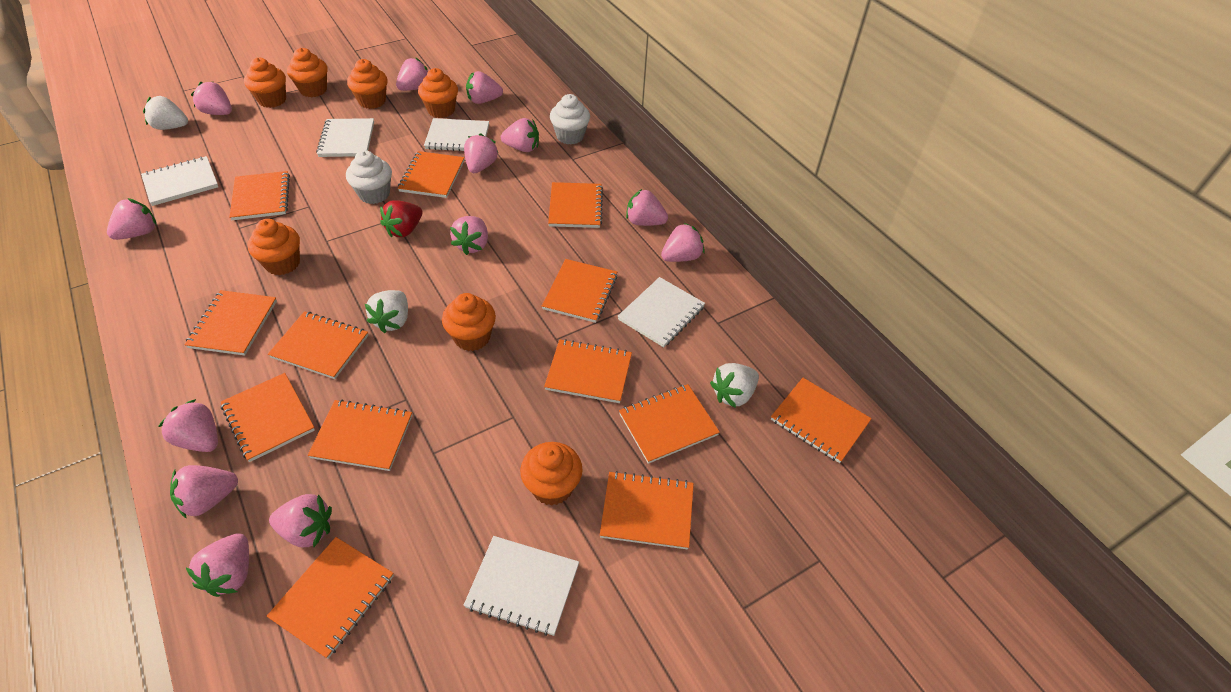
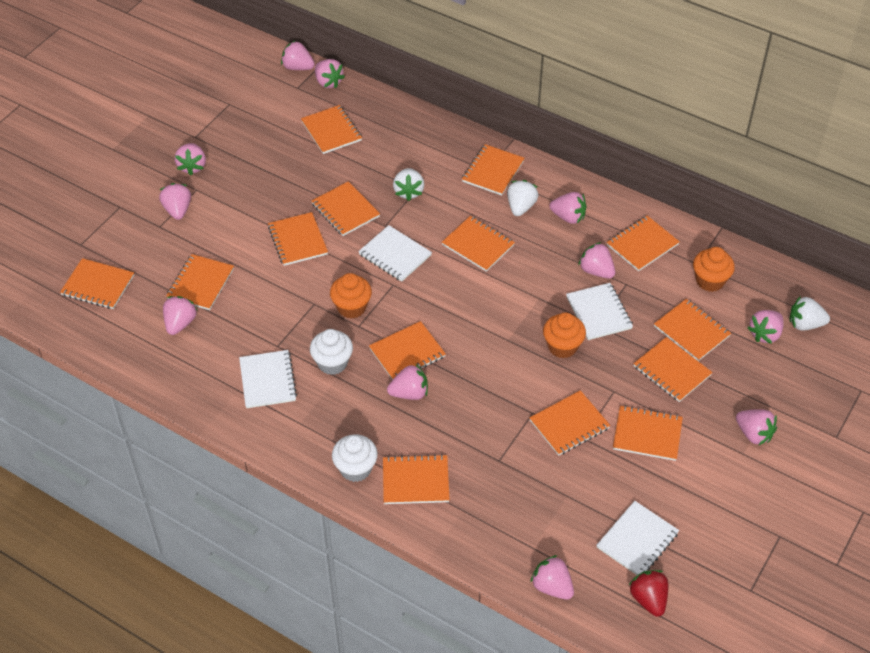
orange cupcake: 7 -> 3
orange notebook: 13 -> 14
pink strawberry: 13 -> 11
white notebook: 5 -> 4

